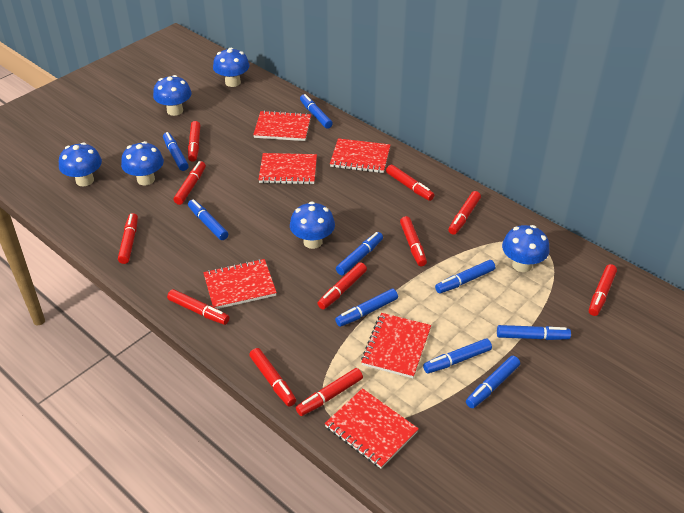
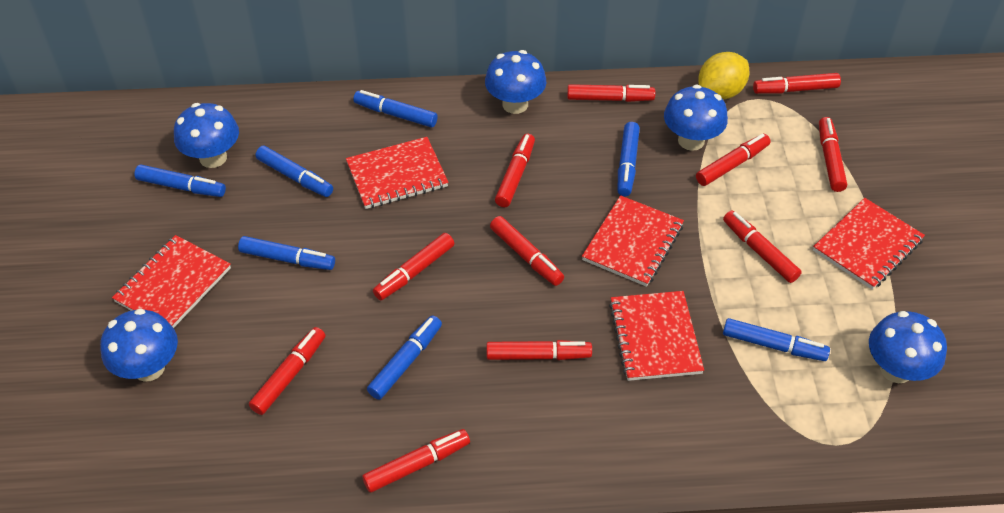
blue marker: 9 -> 7
blue mushroom: 6 -> 5
red notebook: 6 -> 5
yellow lemon: 0 -> 1

